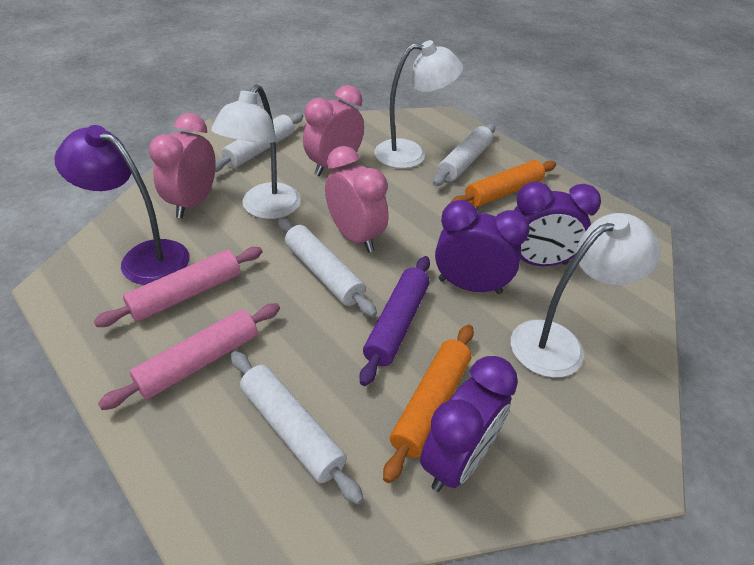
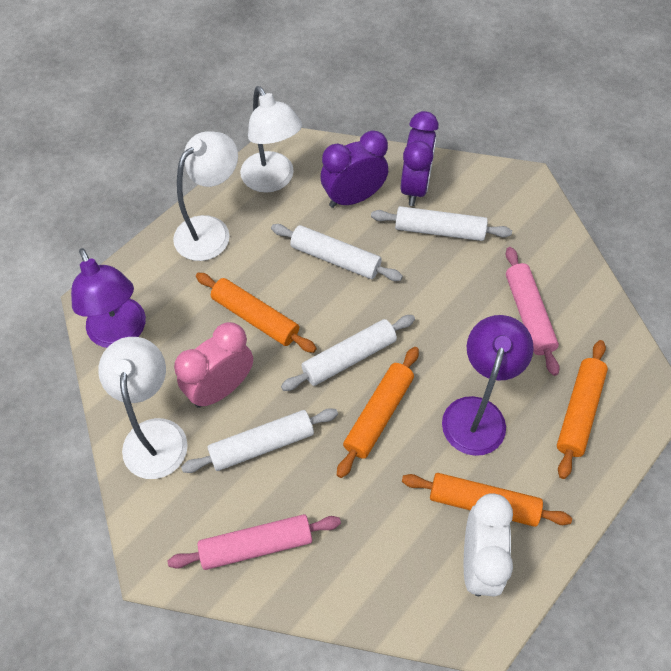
orange rolling pin: 2 -> 4
pink clock: 3 -> 1
purple clock: 3 -> 2
purple lamp: 1 -> 2
purple rolling pin: 1 -> 0
white clock: 0 -> 1

